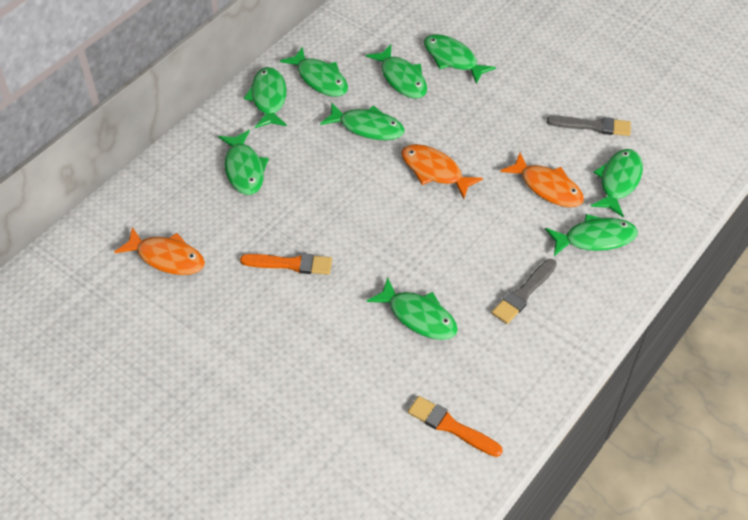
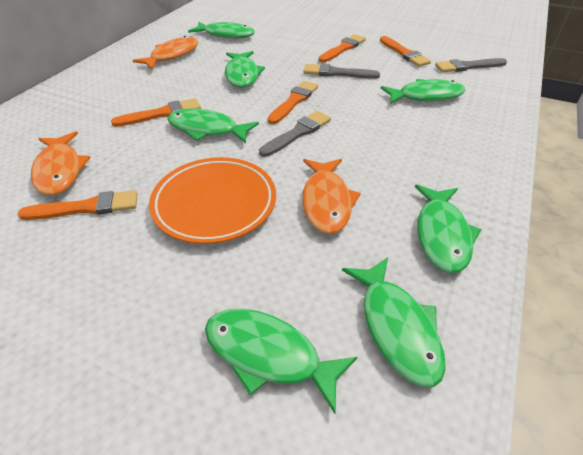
green fish: 9 -> 7
grey brush: 2 -> 3
orange brush: 2 -> 5
orange plate: 0 -> 1

